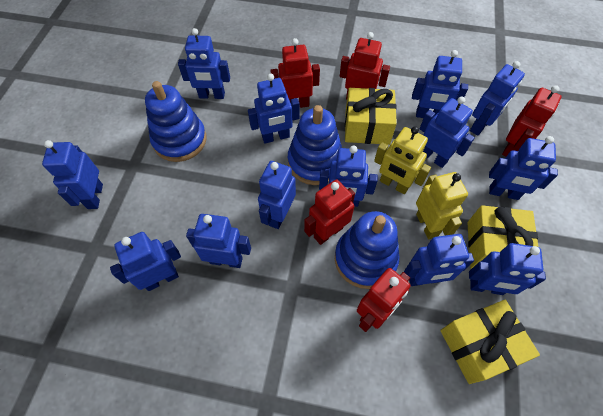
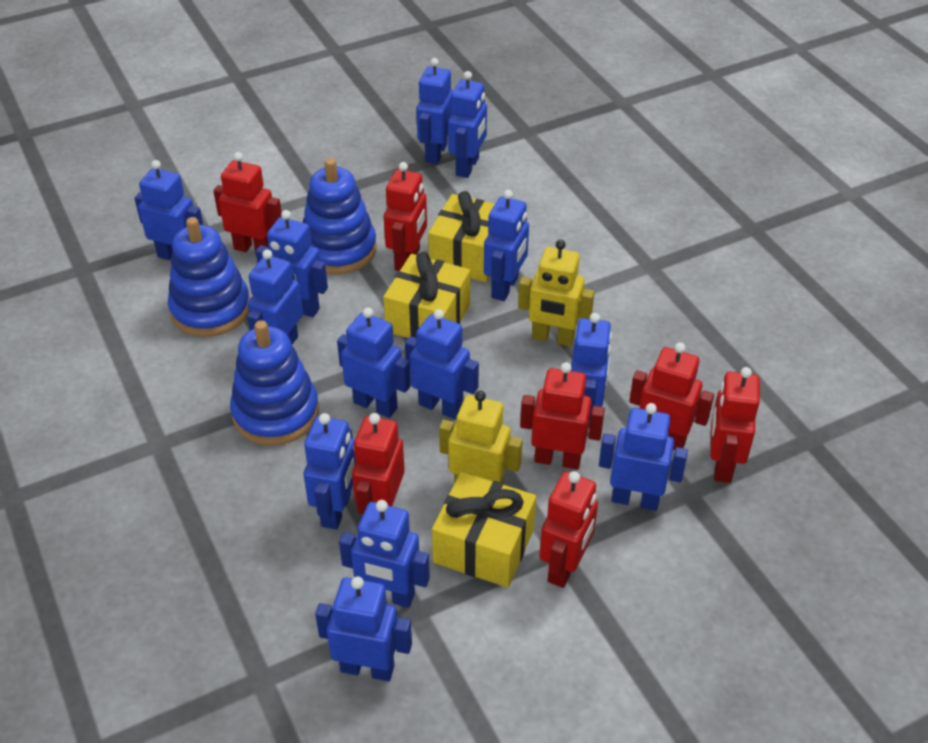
red robot: 5 -> 7

